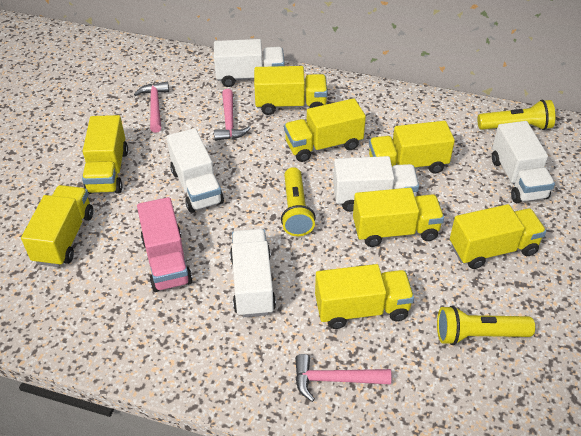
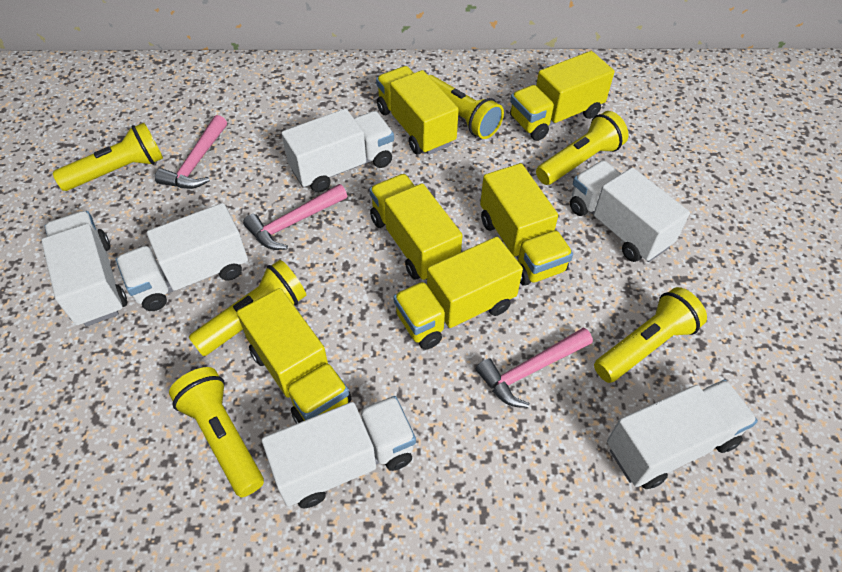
pink truck: 1 -> 0
white truck: 5 -> 6
yellow flashlight: 3 -> 6
yellow truck: 8 -> 6

